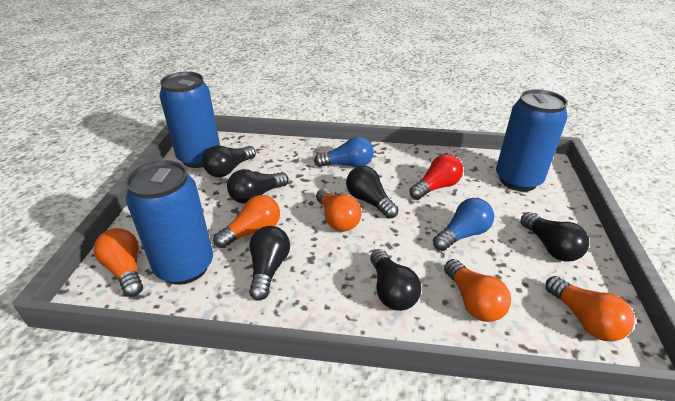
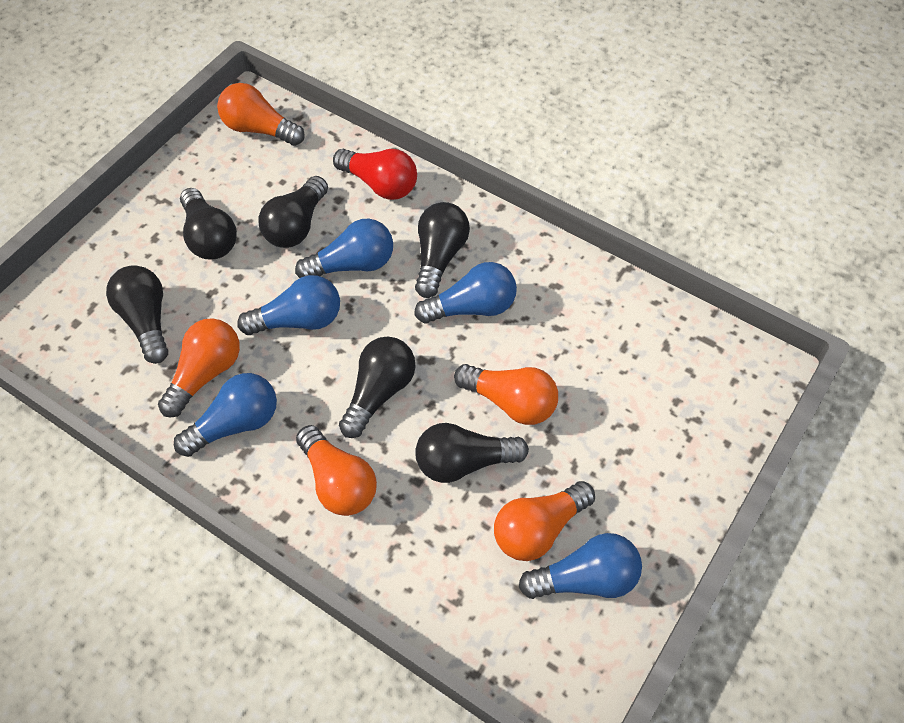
blue can: 3 -> 0
blue light bulb: 2 -> 5

